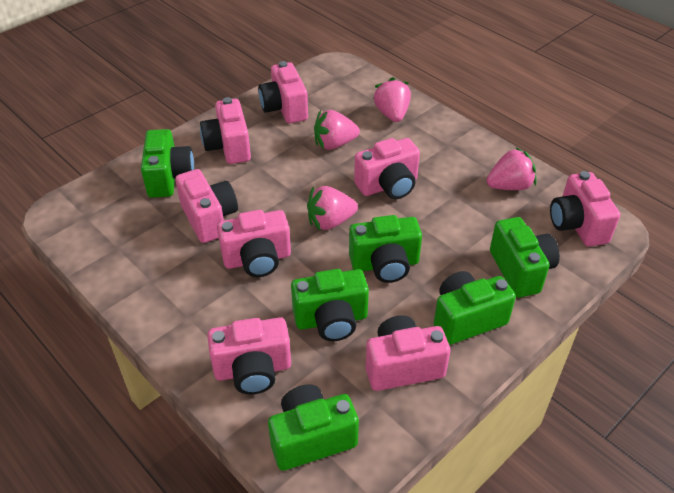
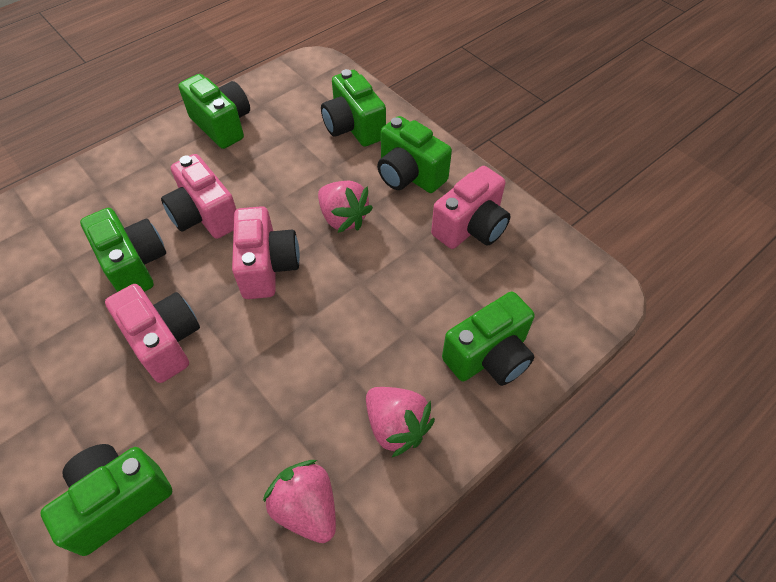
pink camera: 8 -> 4
pink strawberry: 4 -> 3

